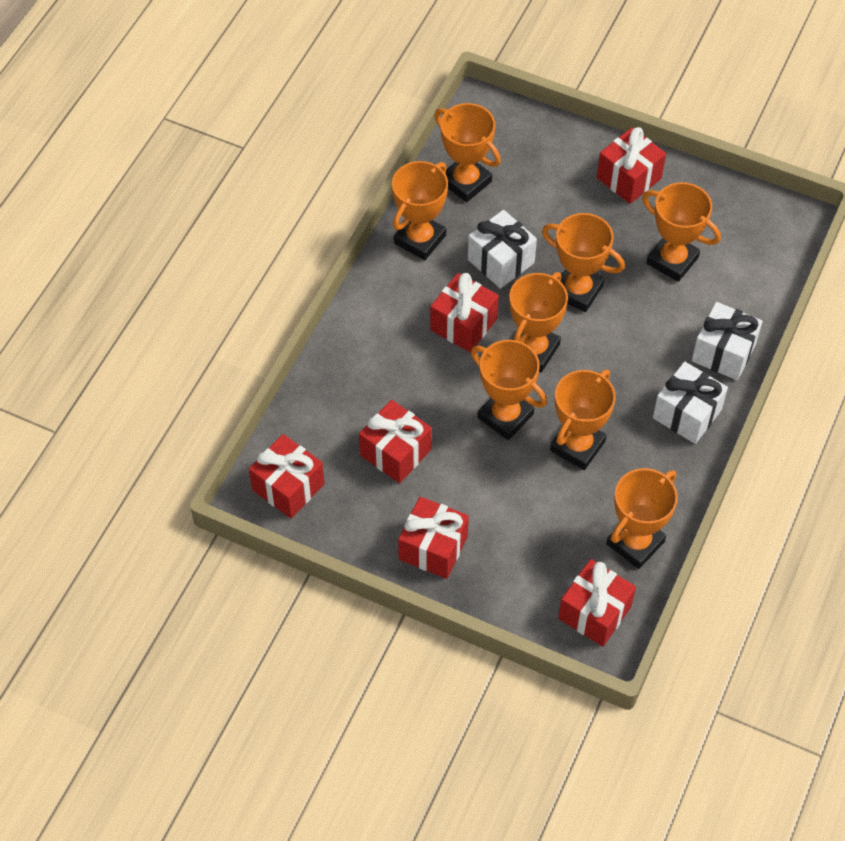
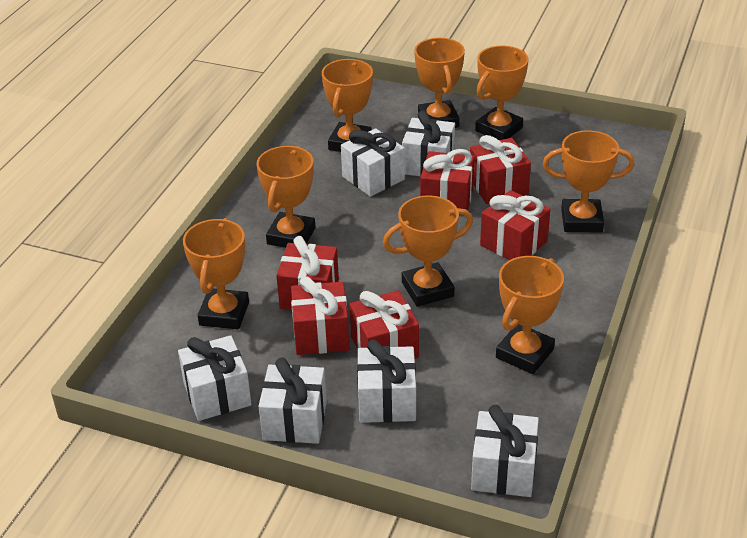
white gift: 3 -> 6

